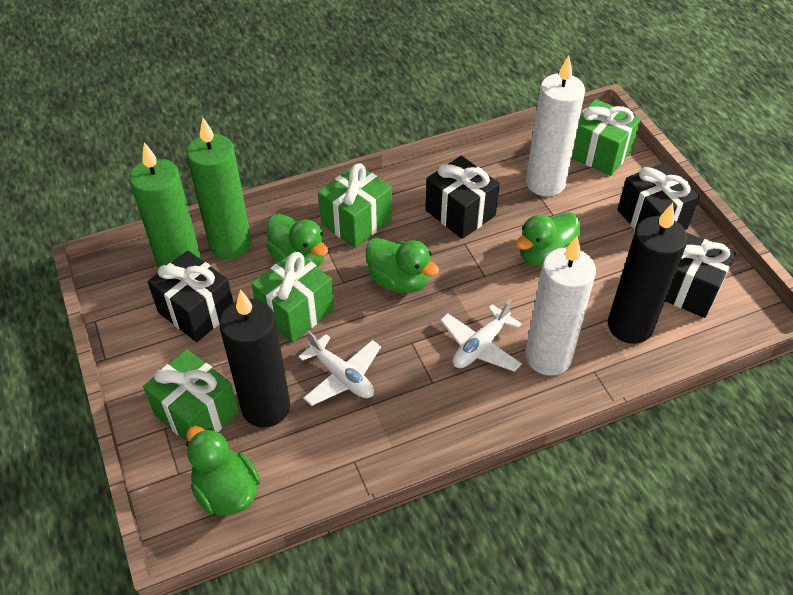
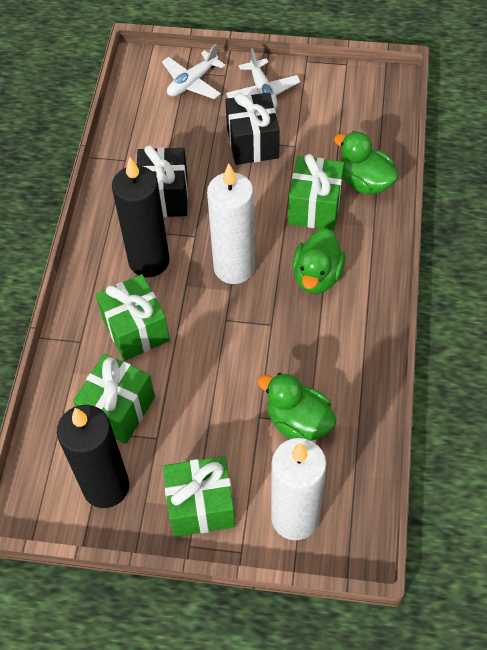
black gift: 4 -> 2
green candle: 2 -> 0
green duck: 4 -> 3

